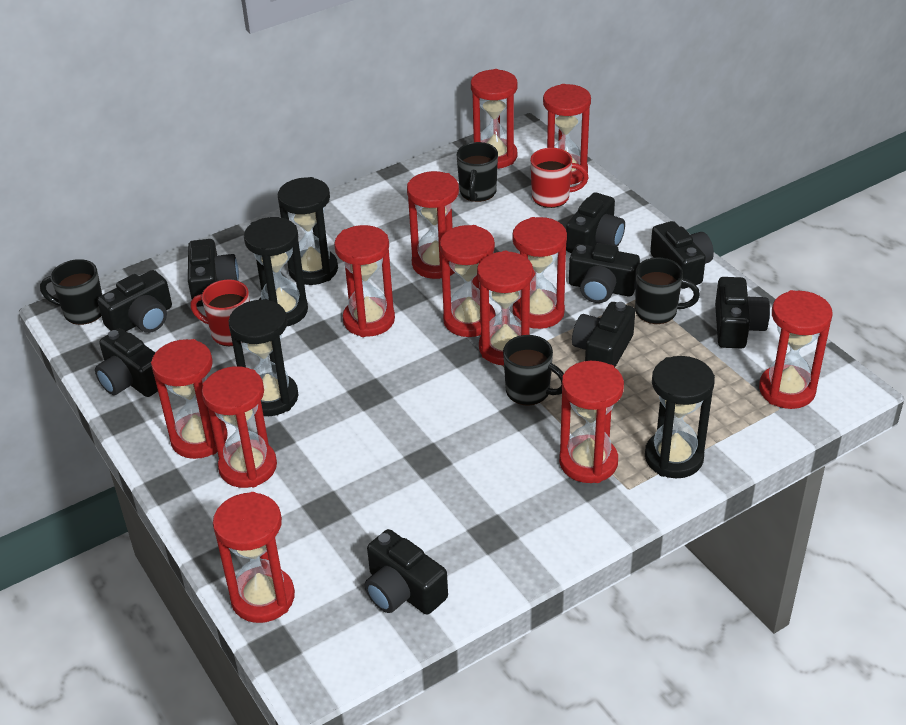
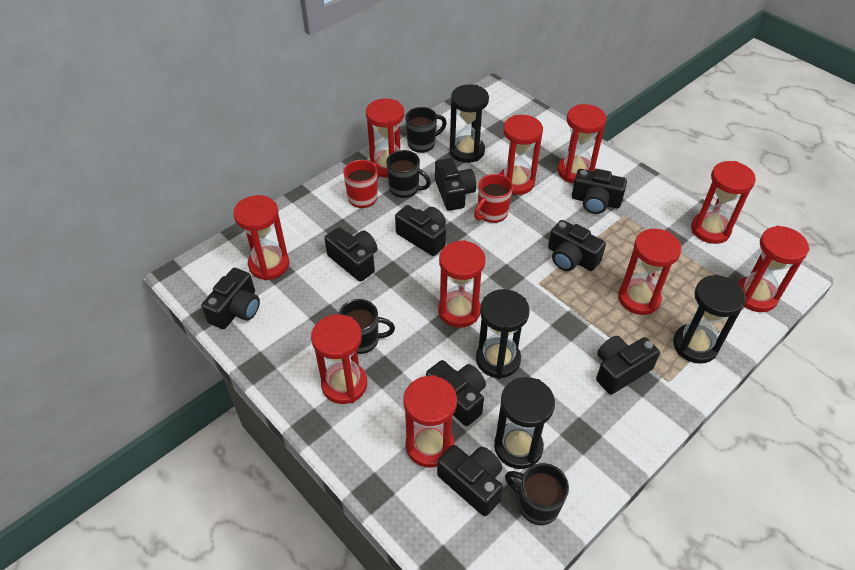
red hourglass: 12 -> 10

